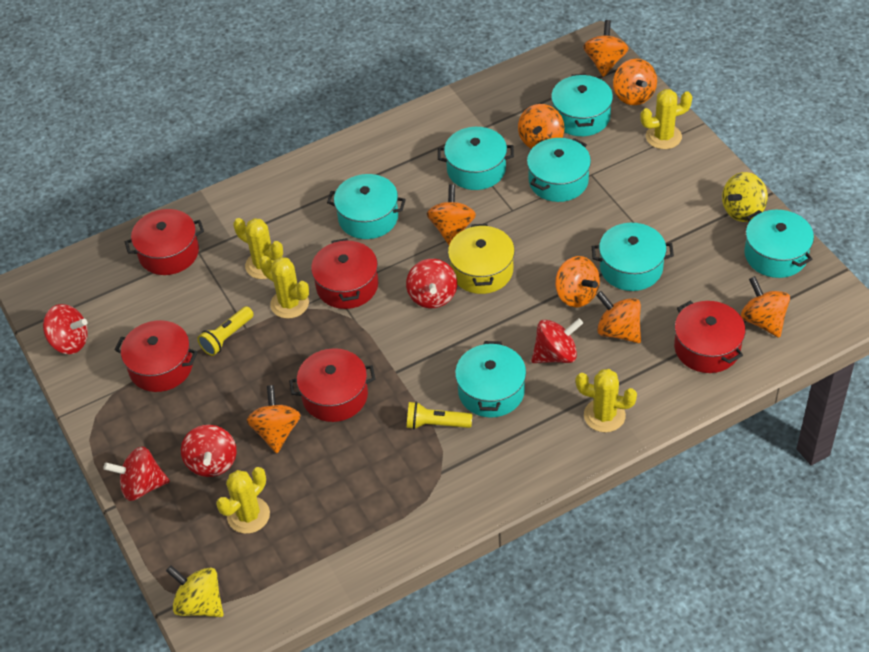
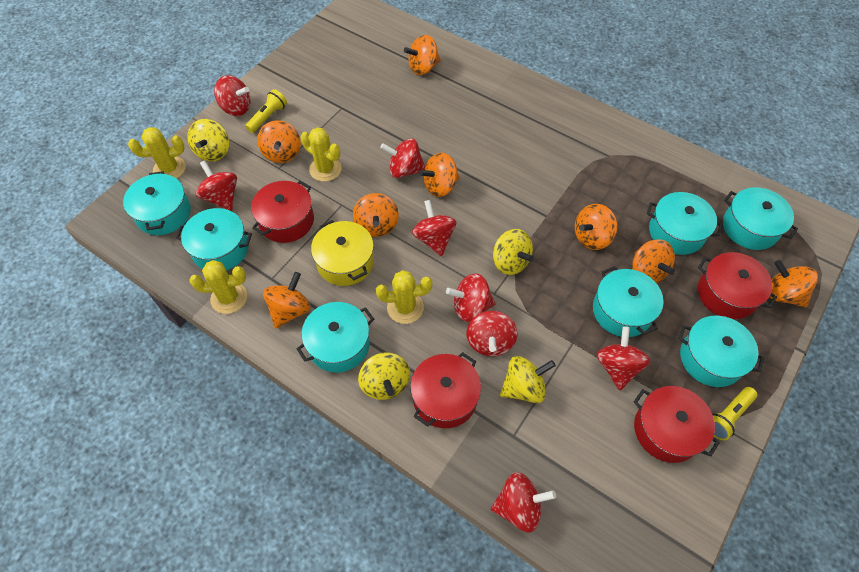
red pot: 5 -> 4
red spinning top: 5 -> 8
yellow cactus: 5 -> 4
yellow spinning top: 2 -> 4

